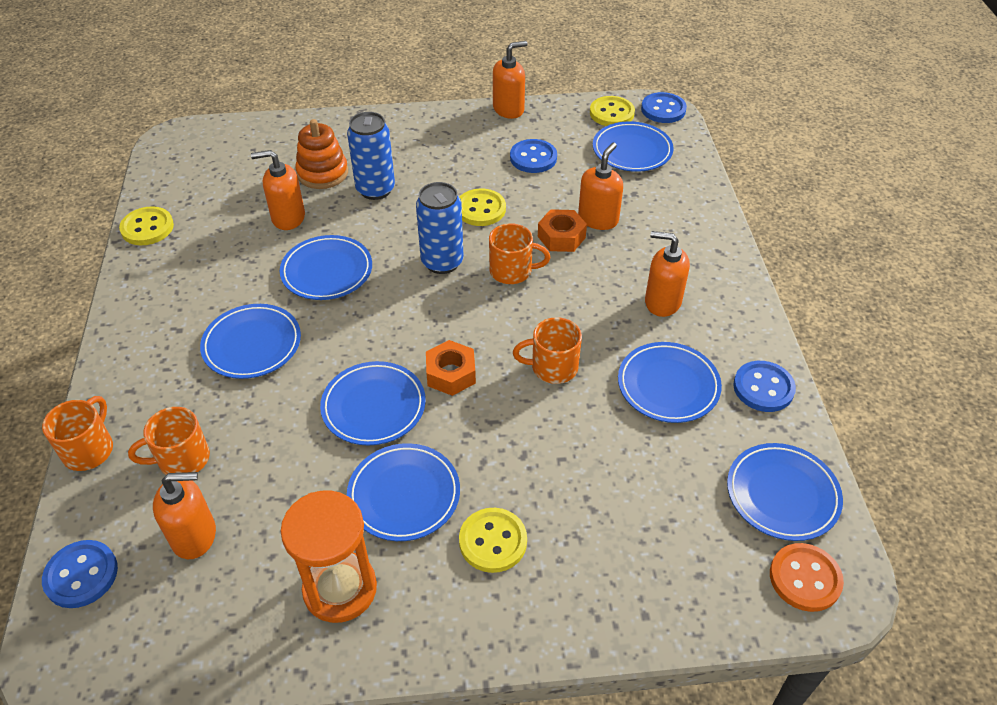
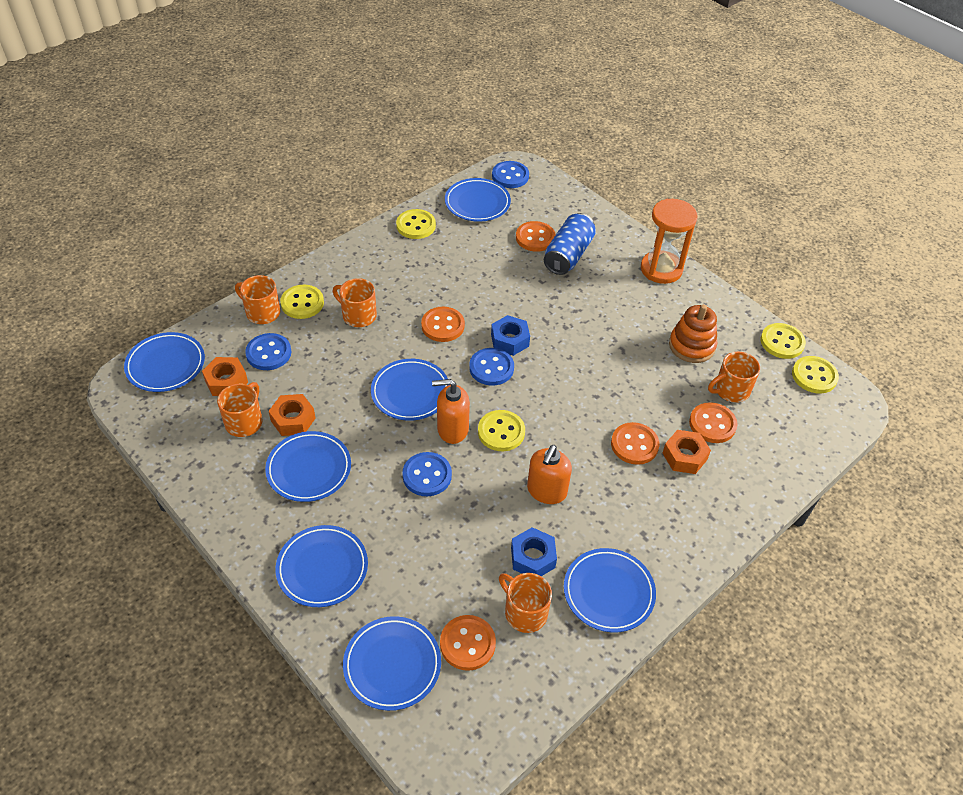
blue can: 2 -> 1
blue nut: 0 -> 2
orange button: 1 -> 5
orange mug: 4 -> 5
orange nut: 2 -> 3
orange soap dispenser: 5 -> 2
yellow button: 4 -> 5

